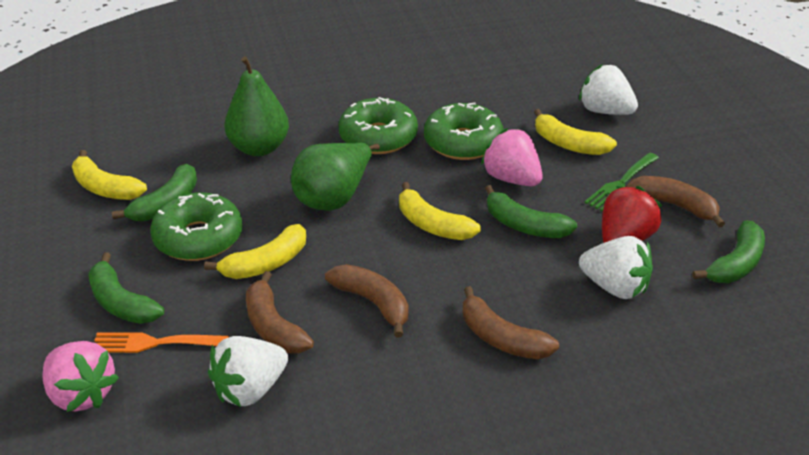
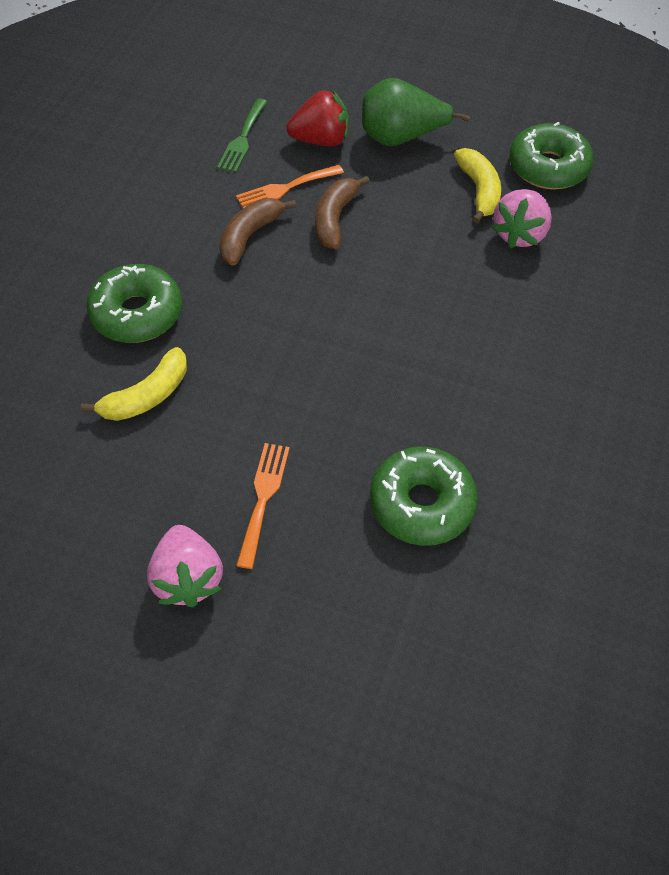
brown banana: 4 -> 2
green banana: 4 -> 0
green pear: 2 -> 1
orange fork: 1 -> 2
white strawberry: 3 -> 0
yellow banana: 4 -> 2

